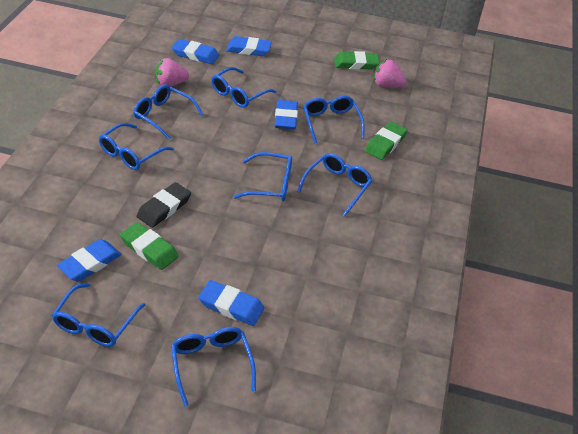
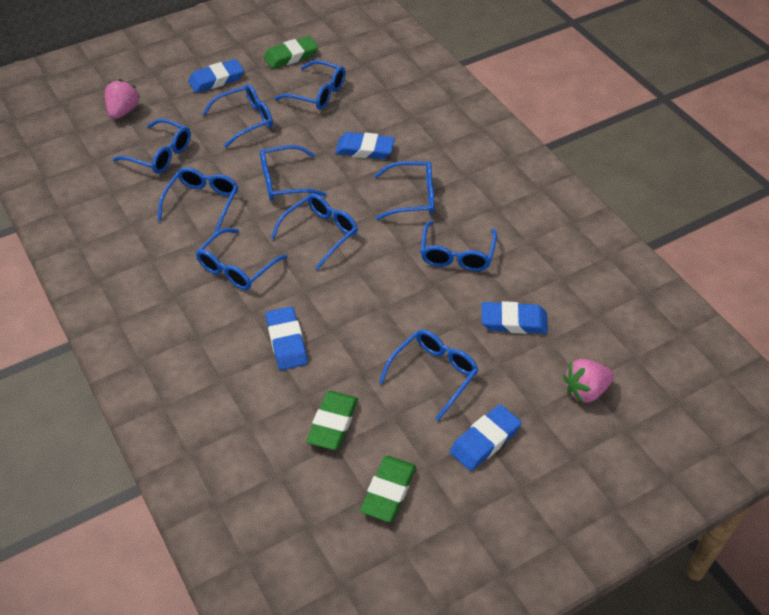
black eraser: 1 -> 0
blue glasses: 8 -> 10

